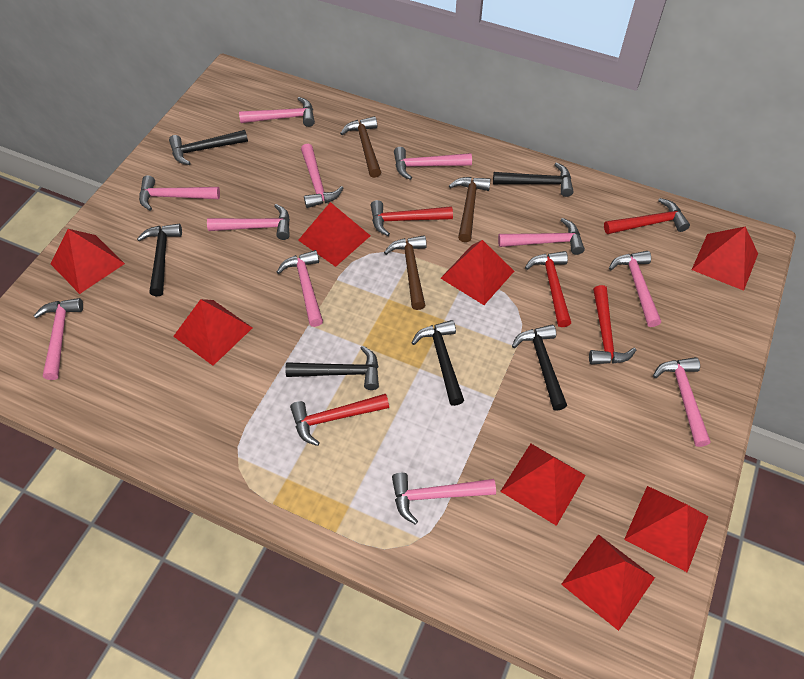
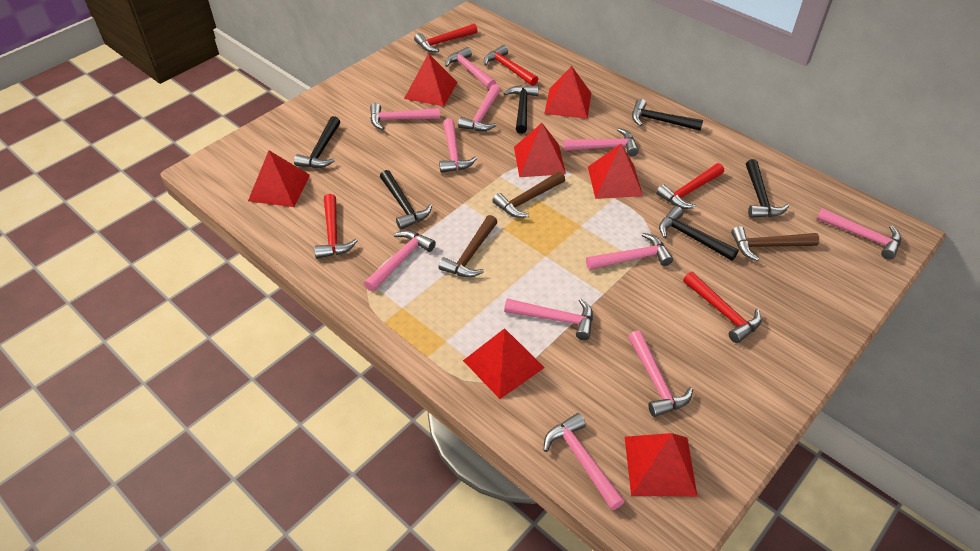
red pyramid: 8 -> 7

